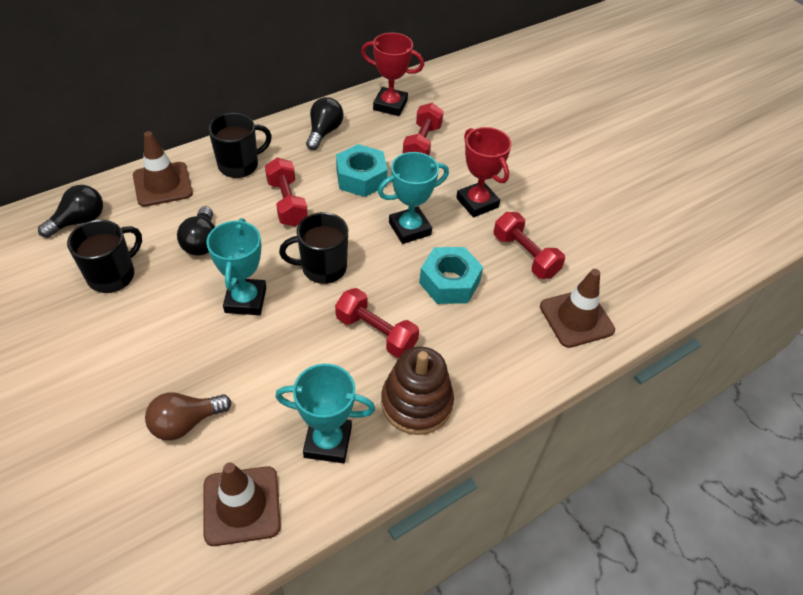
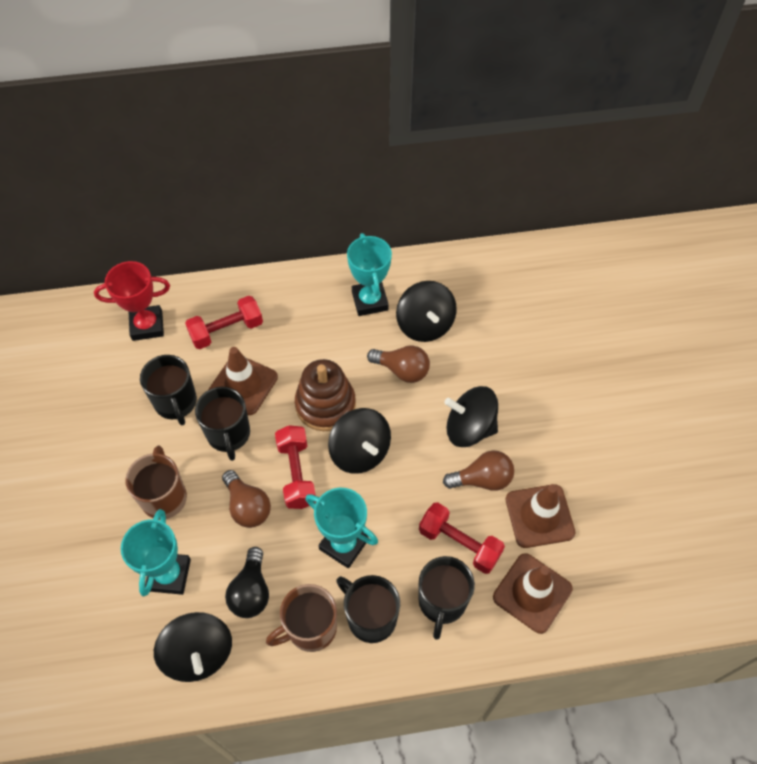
black light bulb: 3 -> 1
black mug: 3 -> 4
black spinning top: 0 -> 4
brown light bulb: 1 -> 3
brown mug: 0 -> 2
red dumbbell: 4 -> 3
red trophy: 2 -> 1
turquoise nut: 2 -> 0

